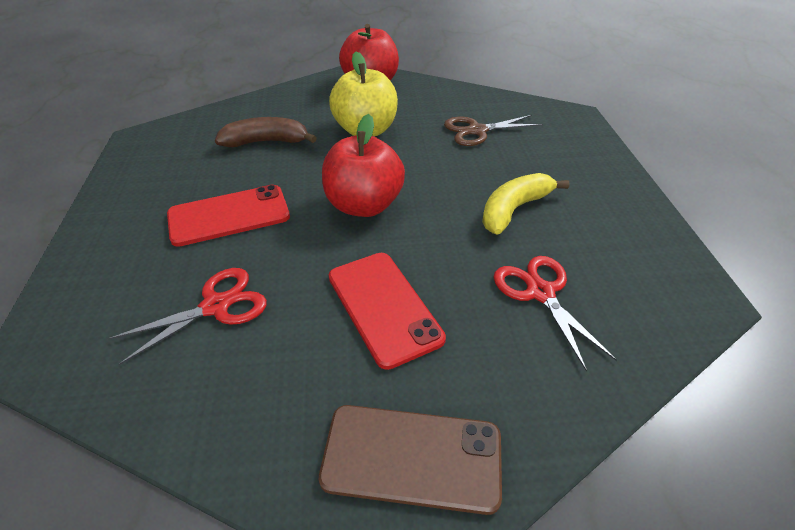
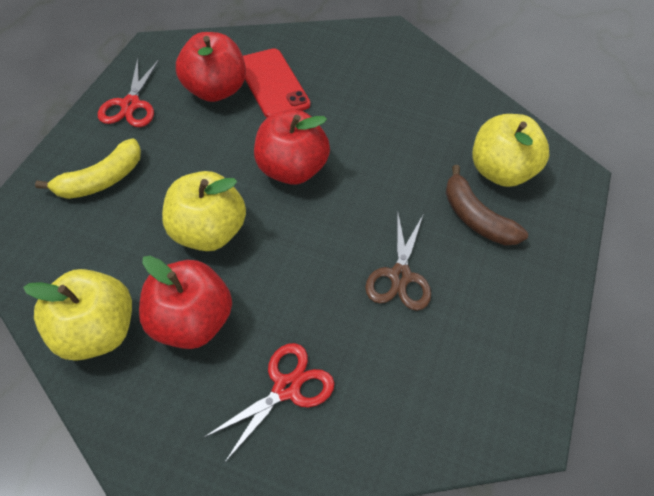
brown phone: 1 -> 0
red apple: 2 -> 3
red phone: 2 -> 1
yellow apple: 1 -> 3

